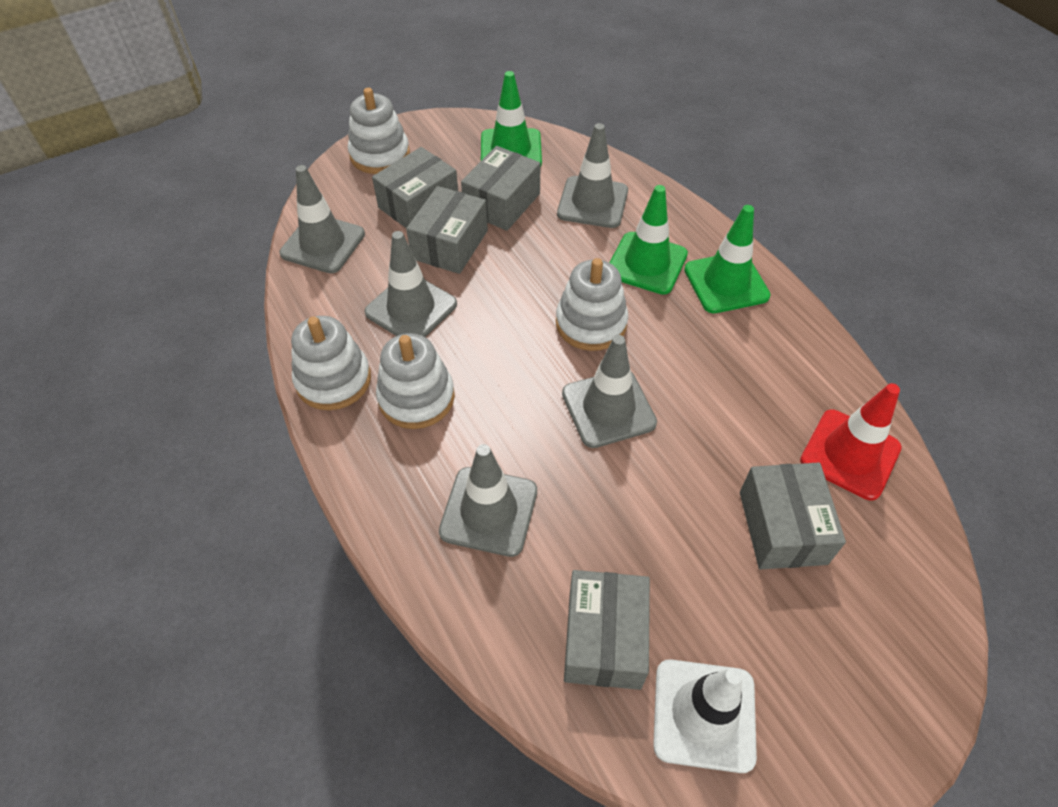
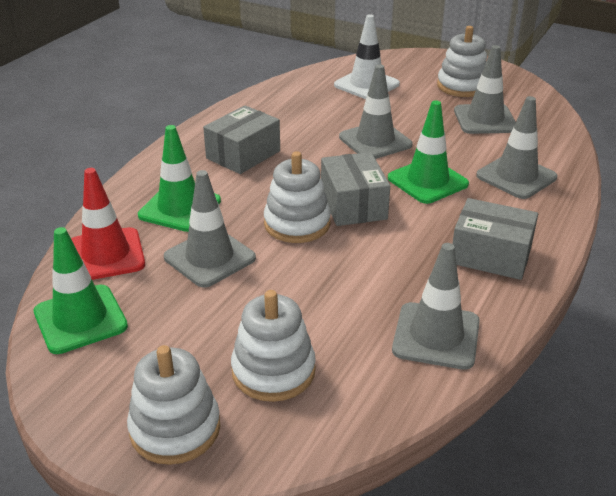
grey box: 5 -> 3

